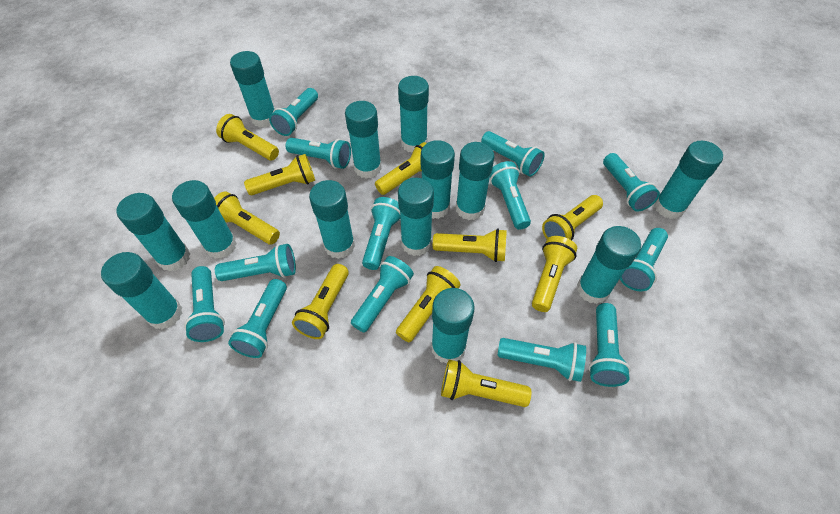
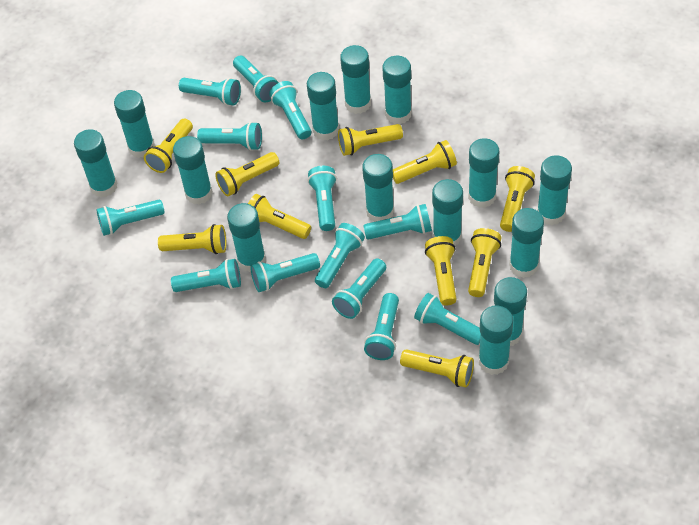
turquoise glue stick: 13 -> 14

